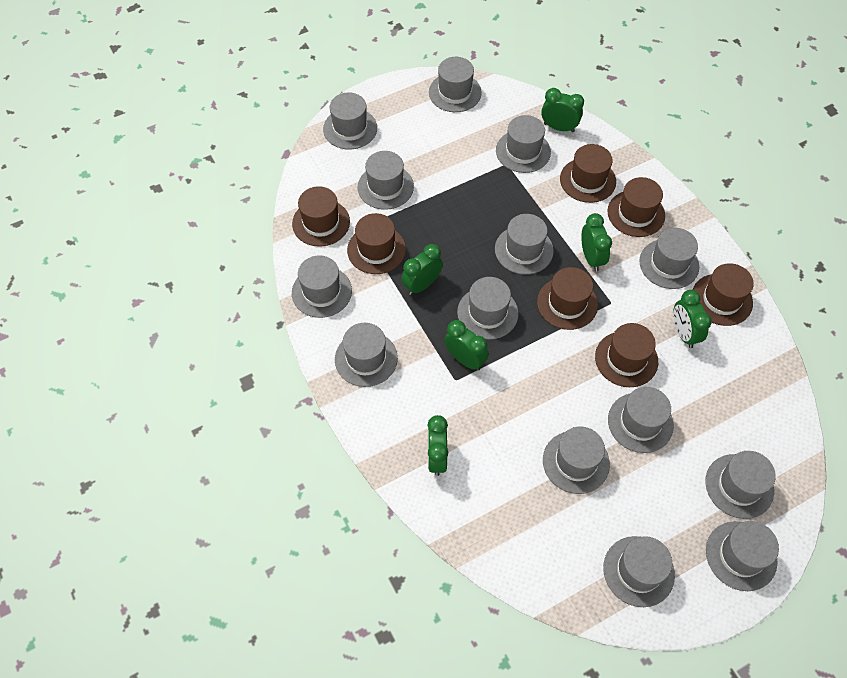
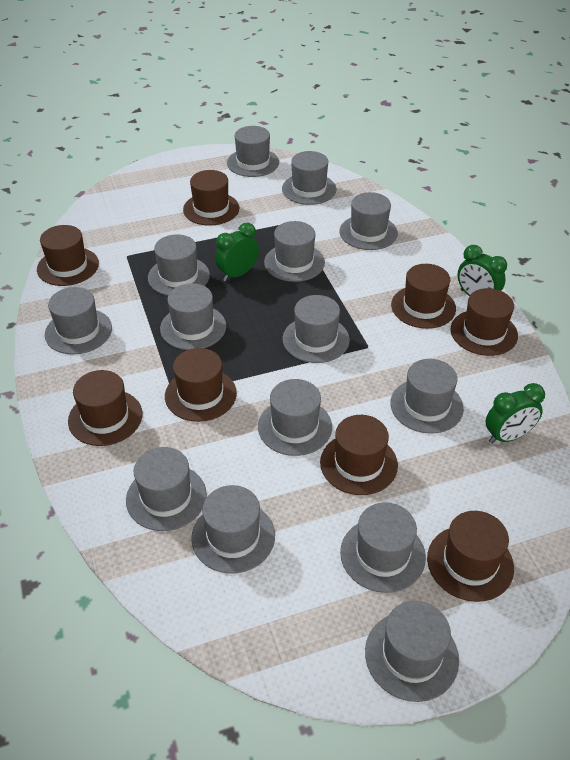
brown hat: 7 -> 8
green clock: 6 -> 3

